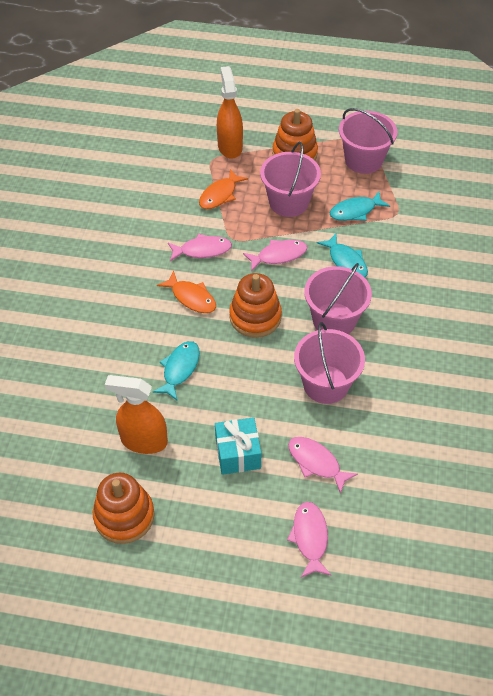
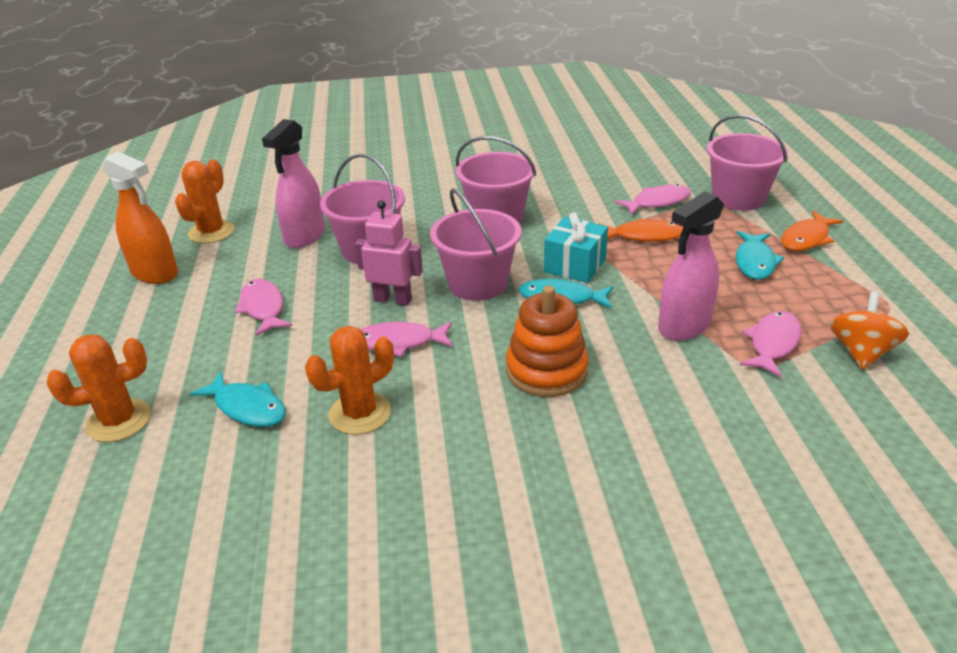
orange cactus: 0 -> 3
orange spinning top: 0 -> 1
orange spray bottle: 2 -> 1
orange stacking toy: 3 -> 1
pink robot: 0 -> 1
pink spray bottle: 0 -> 2

